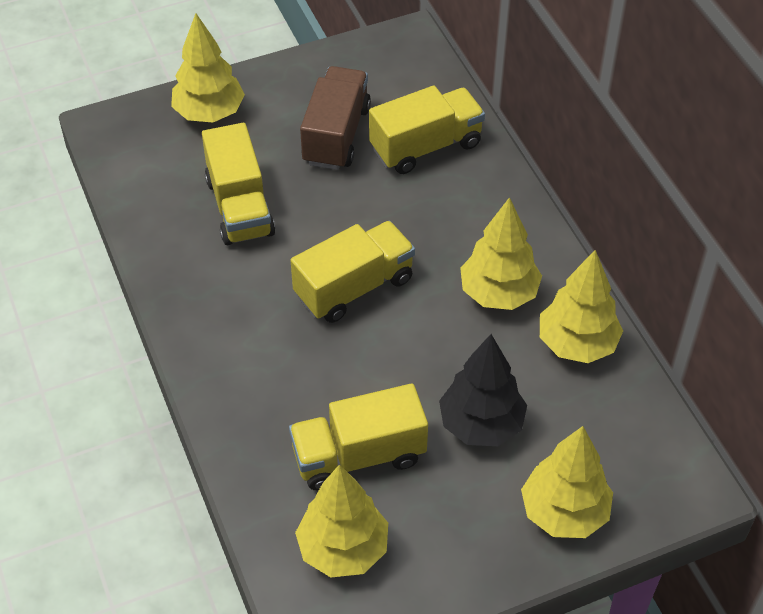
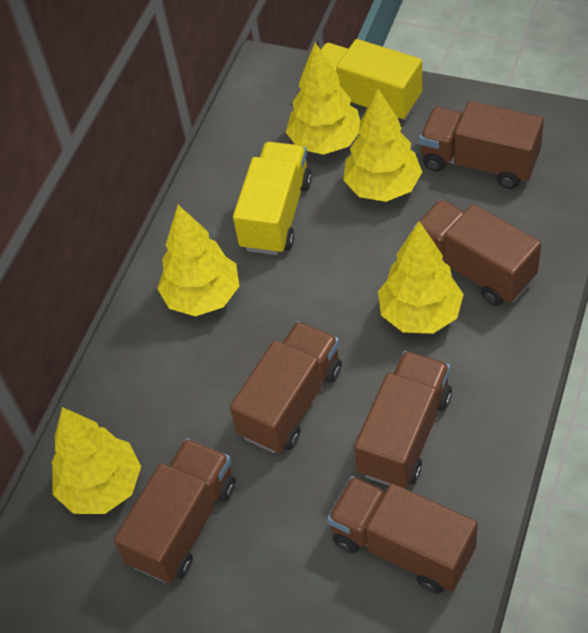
black tree: 1 -> 0
brown truck: 1 -> 6
yellow truck: 4 -> 2

